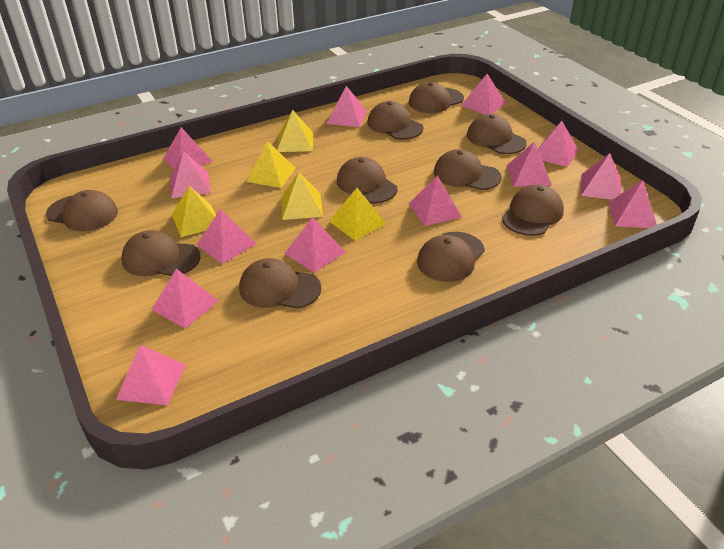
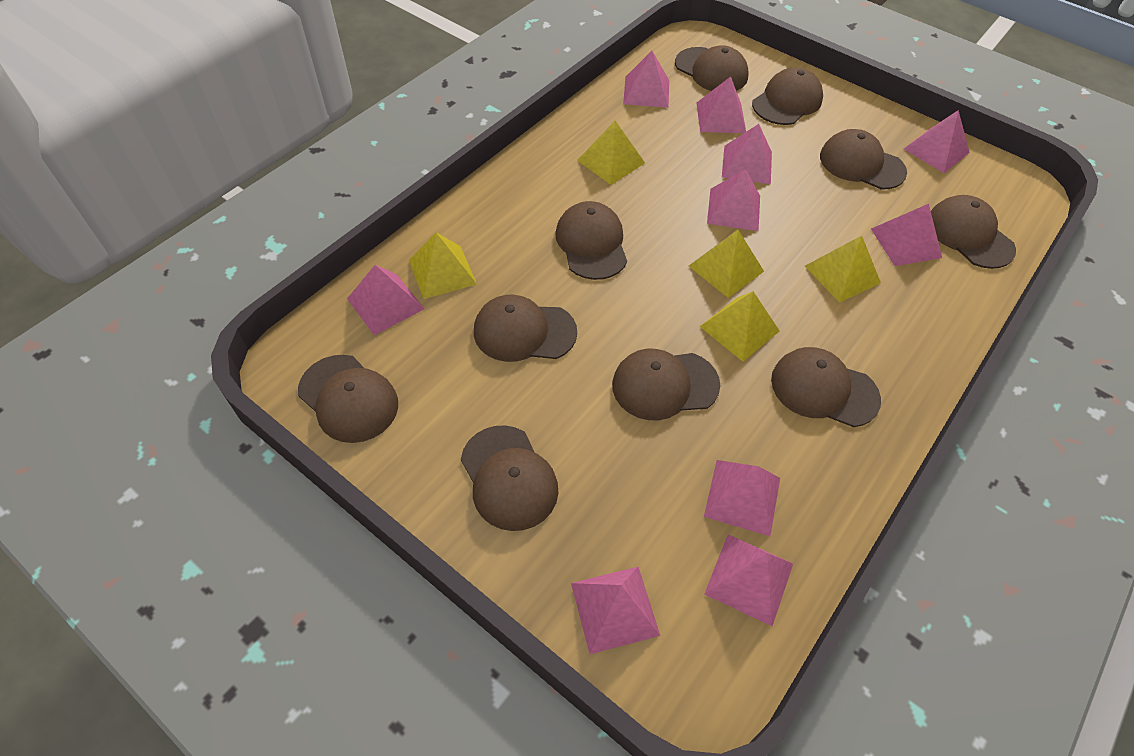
pink pyramid: 13 -> 10

